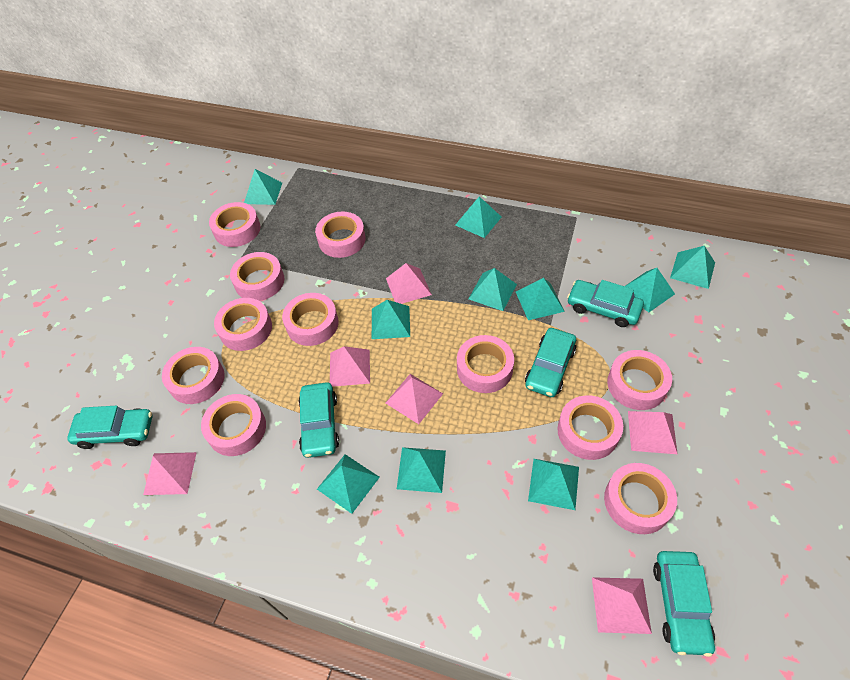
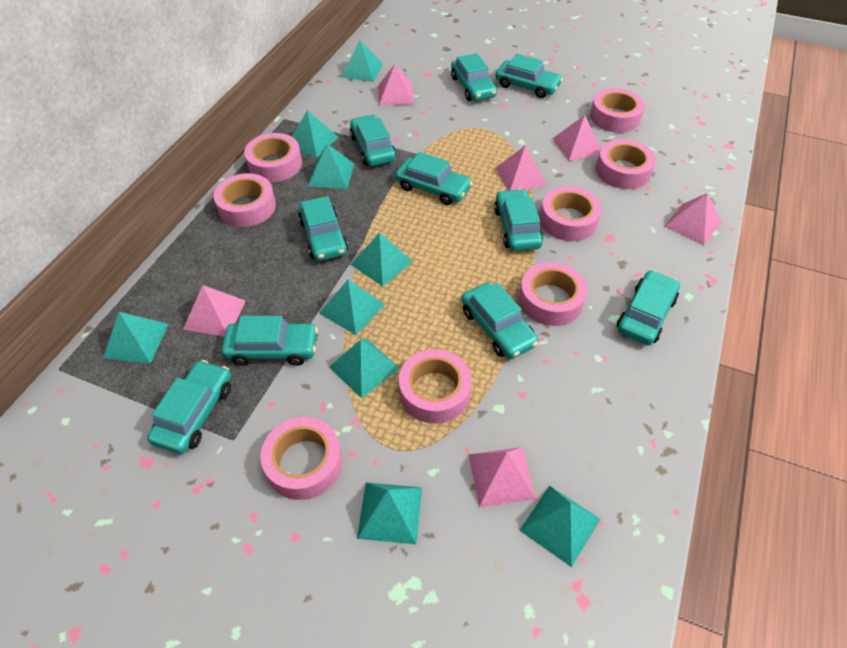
pink tape: 11 -> 8
turquoise car: 5 -> 10
turquoise pyramid: 10 -> 9

